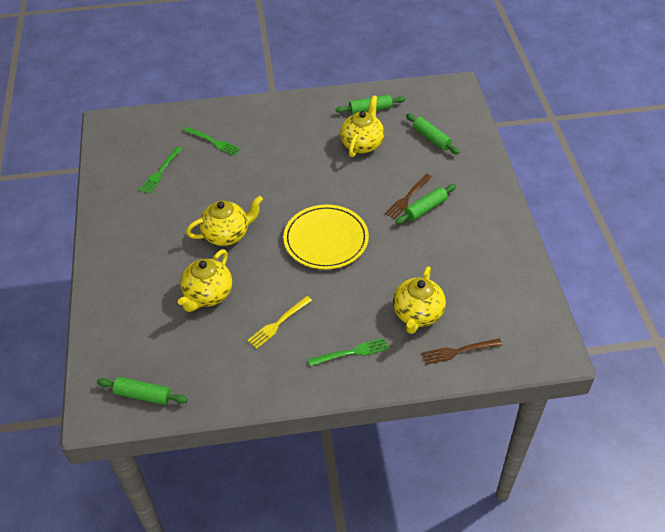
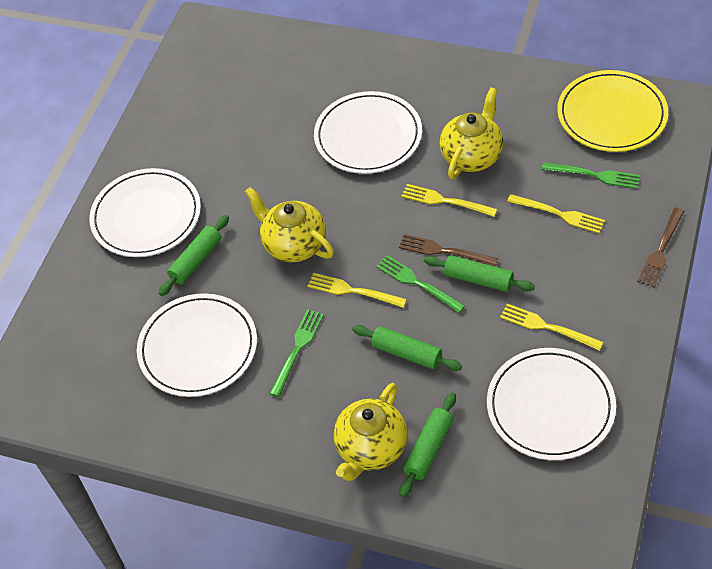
white plate: 0 -> 4
yellow fork: 1 -> 4
yellow teapot: 4 -> 3

